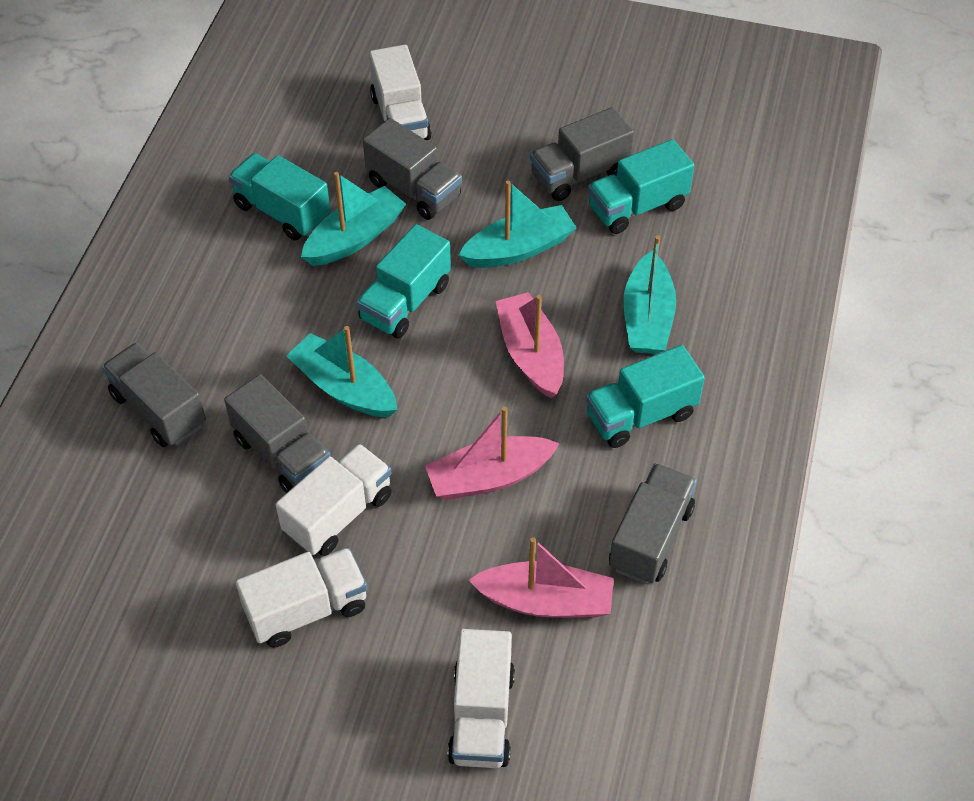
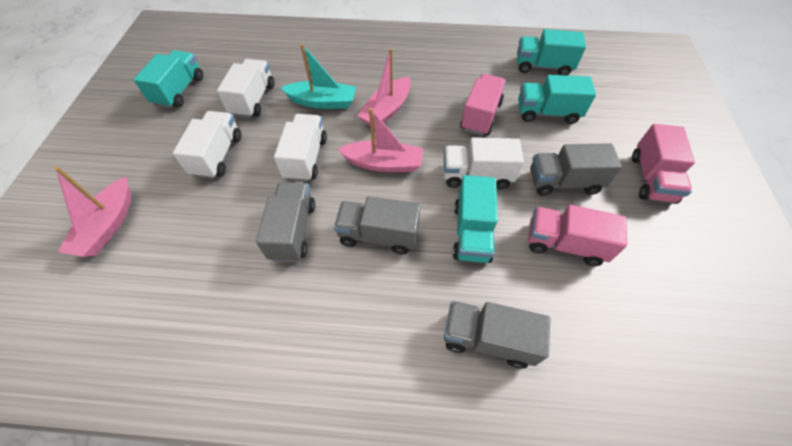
grey truck: 5 -> 4
pink truck: 0 -> 3
turquoise boat: 4 -> 1

